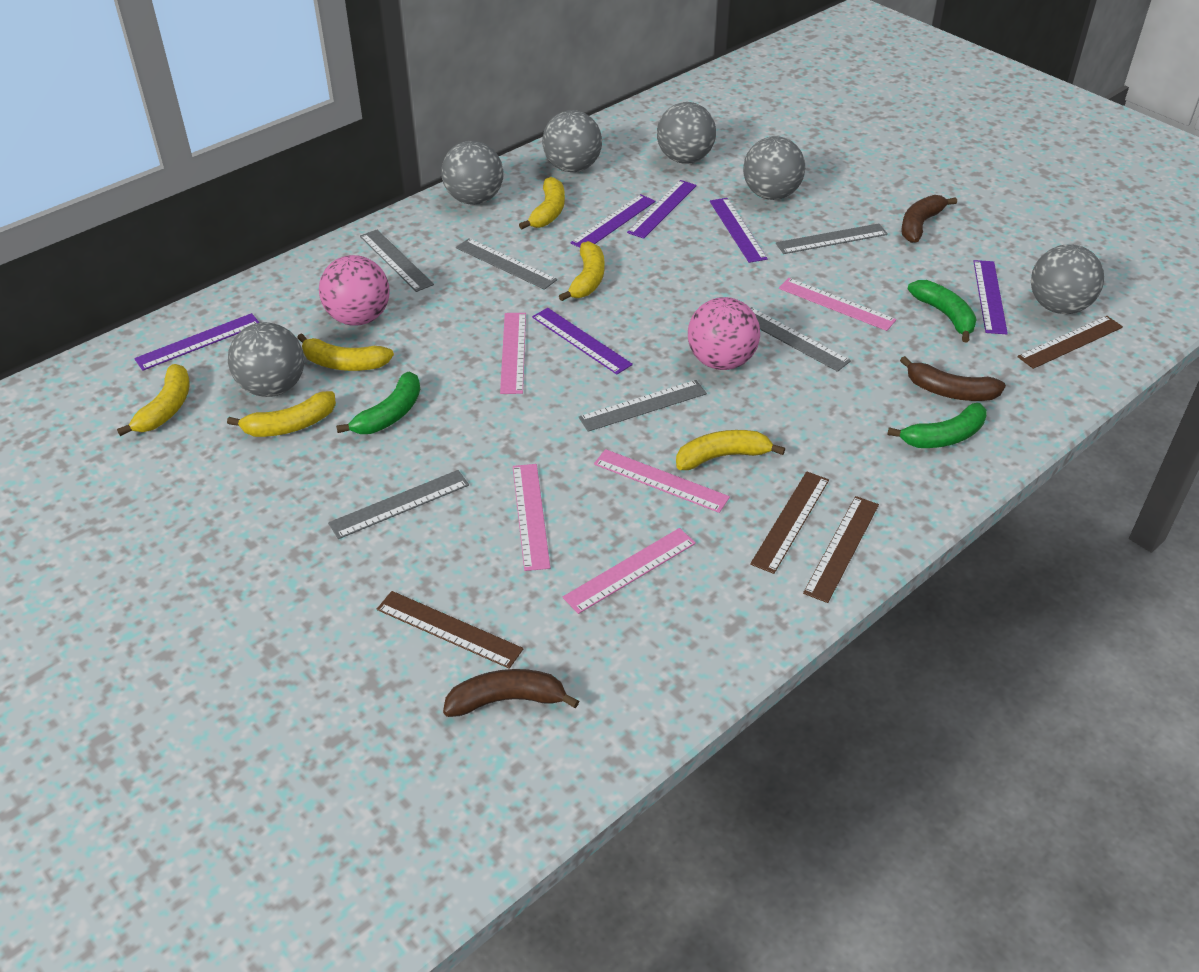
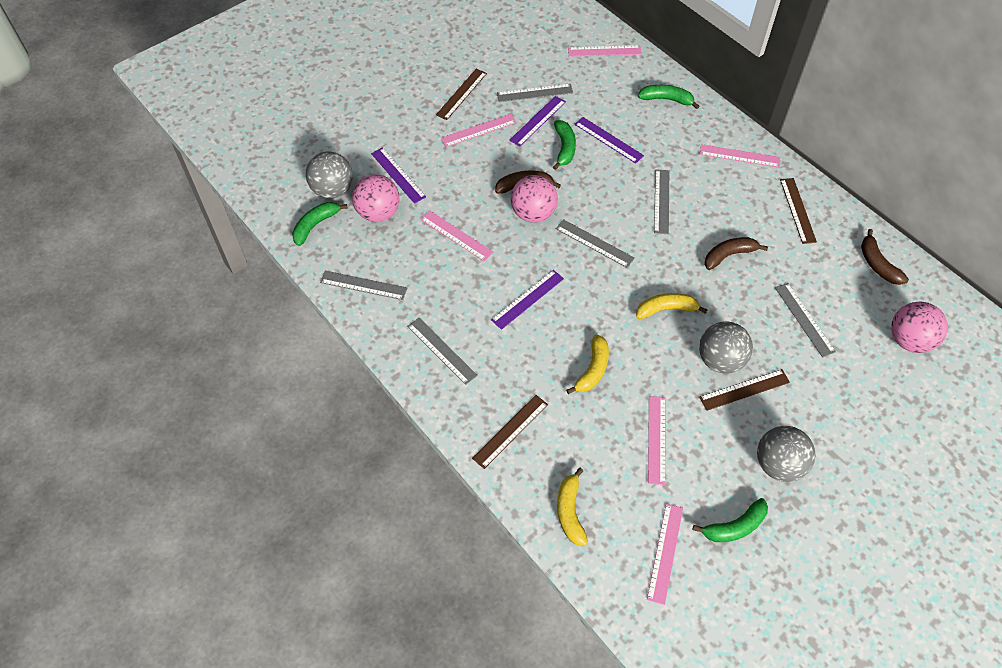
green banana: 3 -> 4
grey ball: 6 -> 3
pink ball: 2 -> 3
pink ruler: 5 -> 6
purple ruler: 6 -> 4
yellow banana: 6 -> 3

